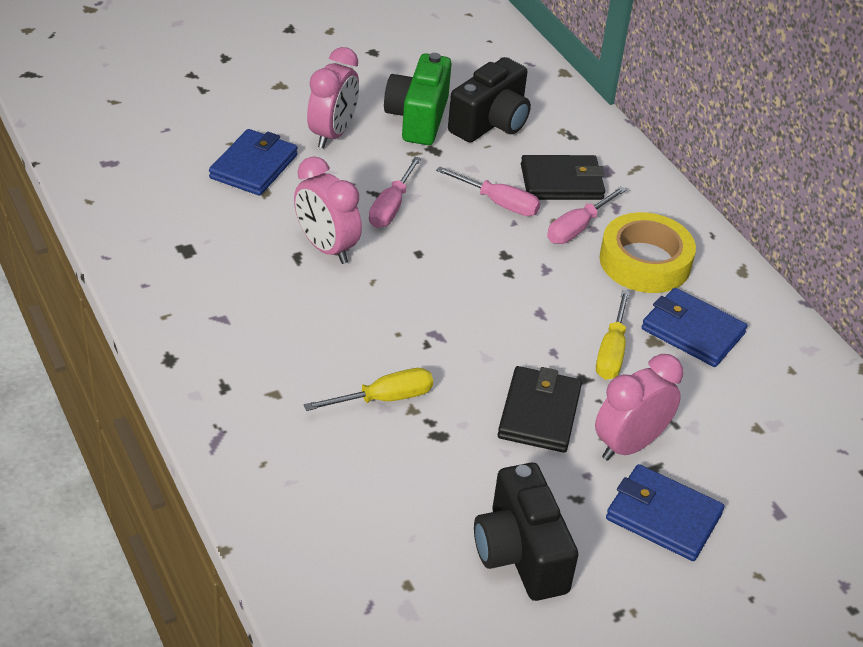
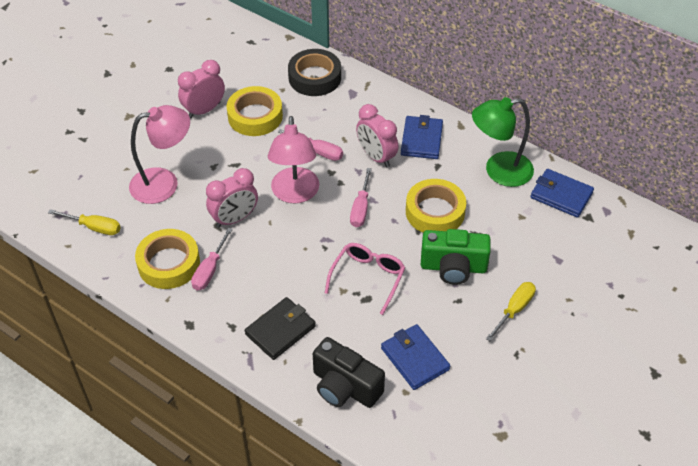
black camera: 2 -> 1
black tape: 0 -> 1
black wallet: 2 -> 1
green lamp: 0 -> 1
pink glasses: 0 -> 1
pink lamp: 0 -> 2
yellow tape: 1 -> 3

